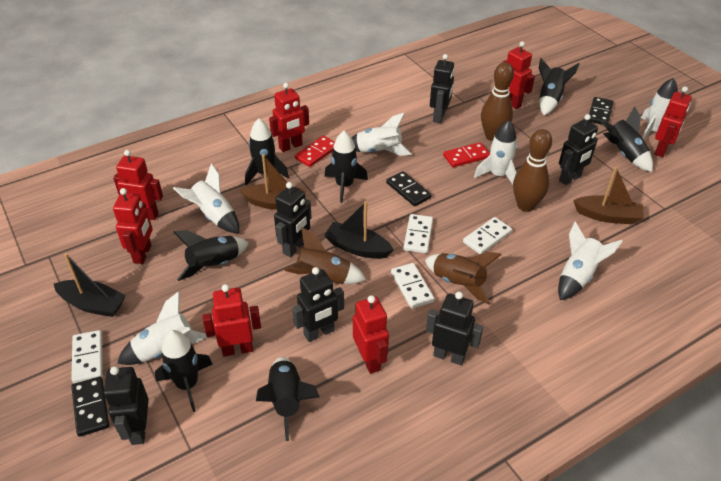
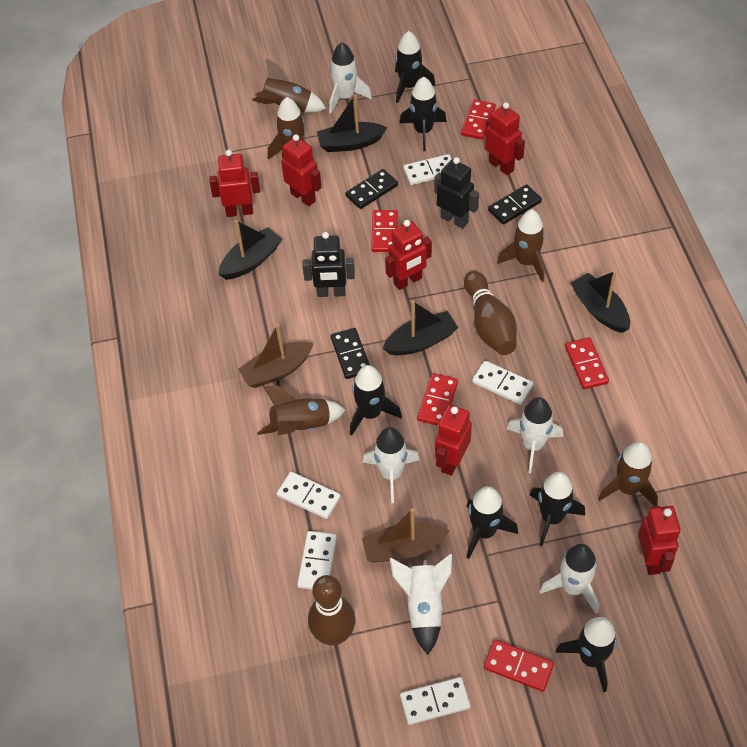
black boat: 2 -> 4
black robot: 6 -> 2
black rocket: 7 -> 6
brown rocket: 2 -> 5
red domino: 2 -> 5
red robot: 7 -> 6
white domino: 4 -> 5
white rocket: 6 -> 5

